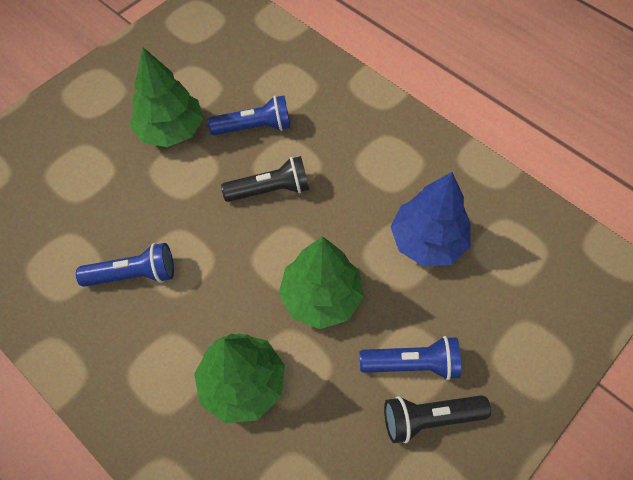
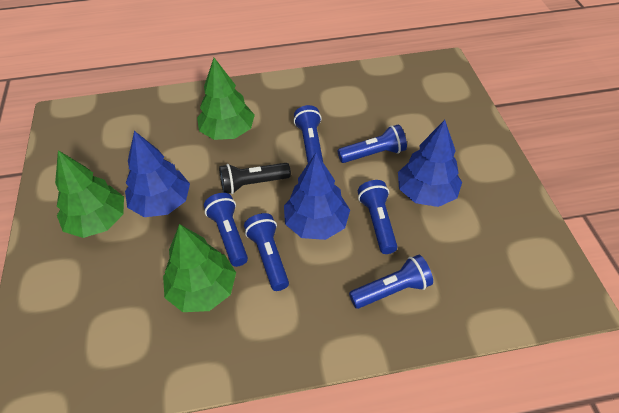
black flashlight: 2 -> 1
blue flashlight: 3 -> 6
blue tree: 1 -> 3

